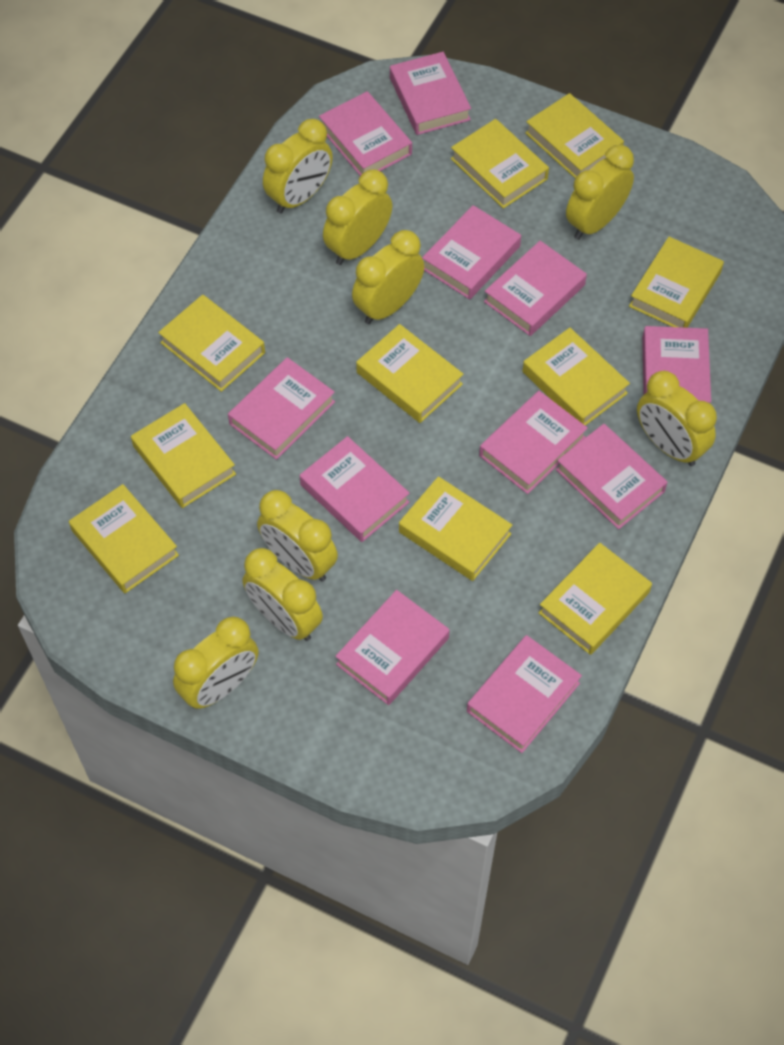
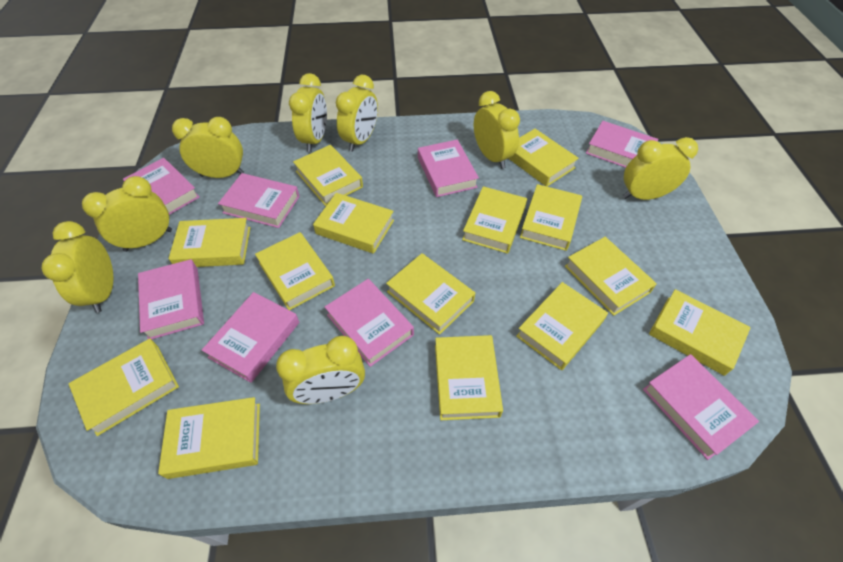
pink book: 11 -> 8
yellow book: 10 -> 14

